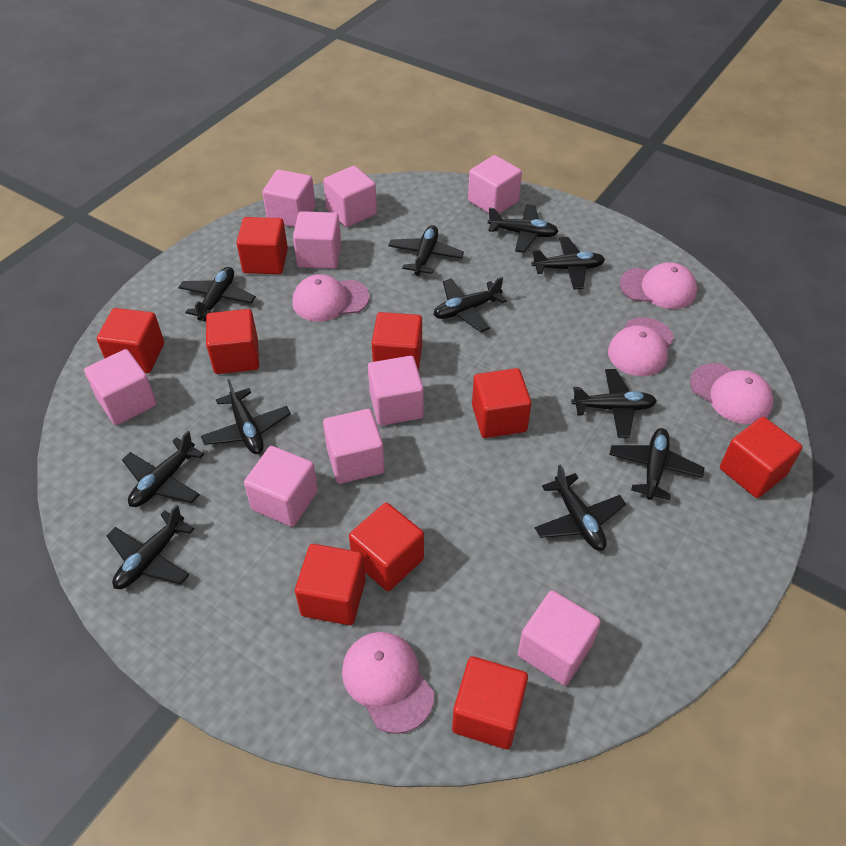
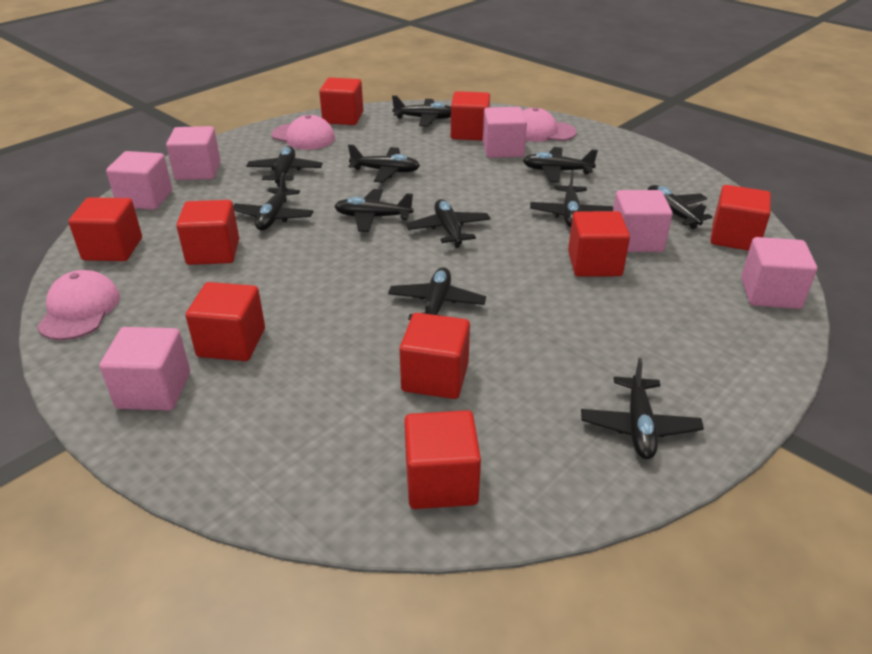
pink cap: 5 -> 3
pink cube: 9 -> 6

